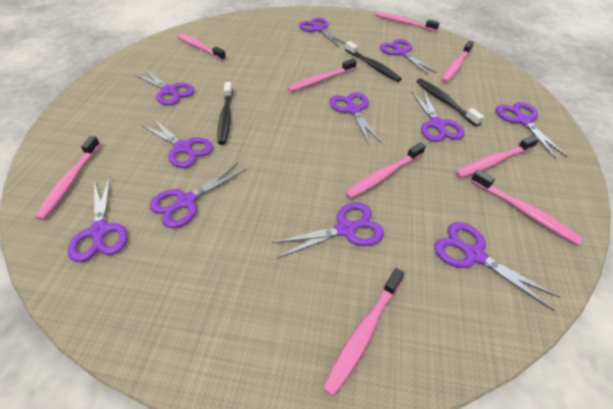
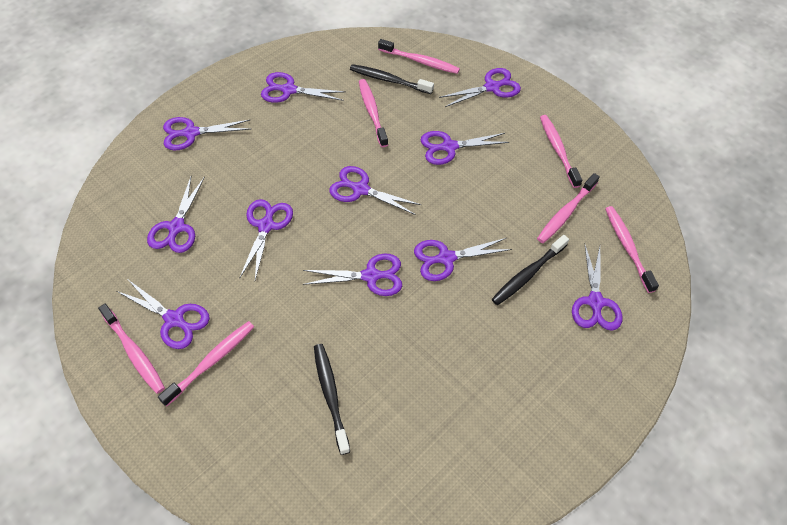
pink toothbrush: 9 -> 7

